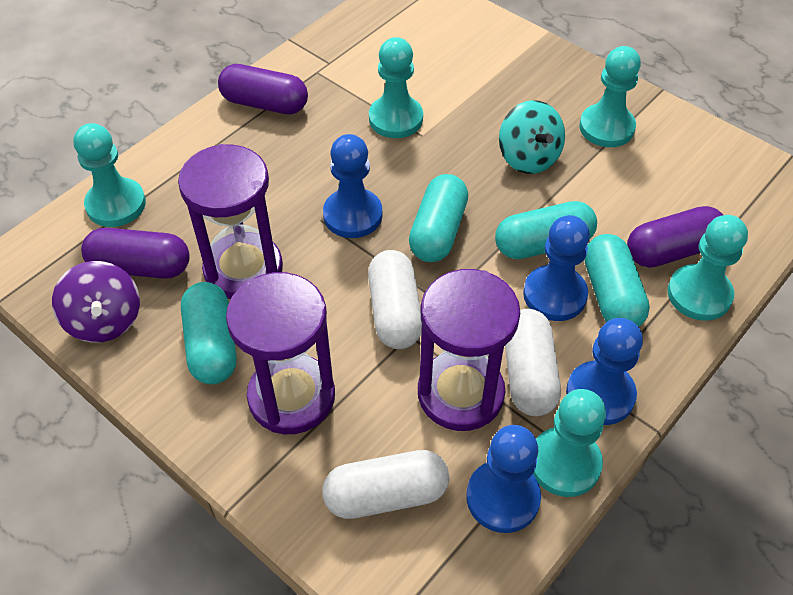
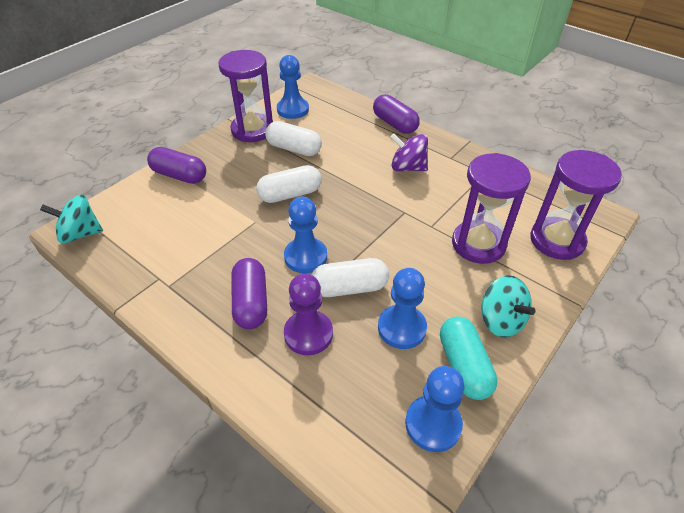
purple pawn: 0 -> 1
turquoise capsule: 4 -> 1
turquoise pawn: 5 -> 0
turquoise spinning top: 1 -> 2

